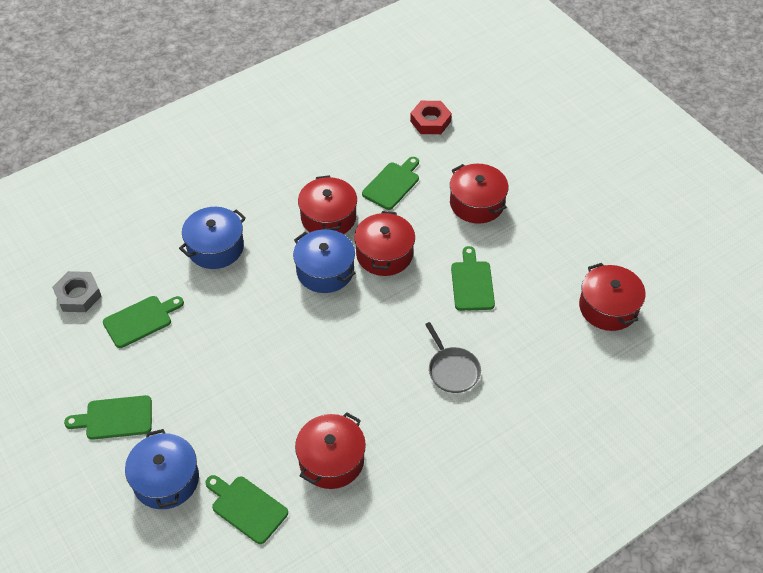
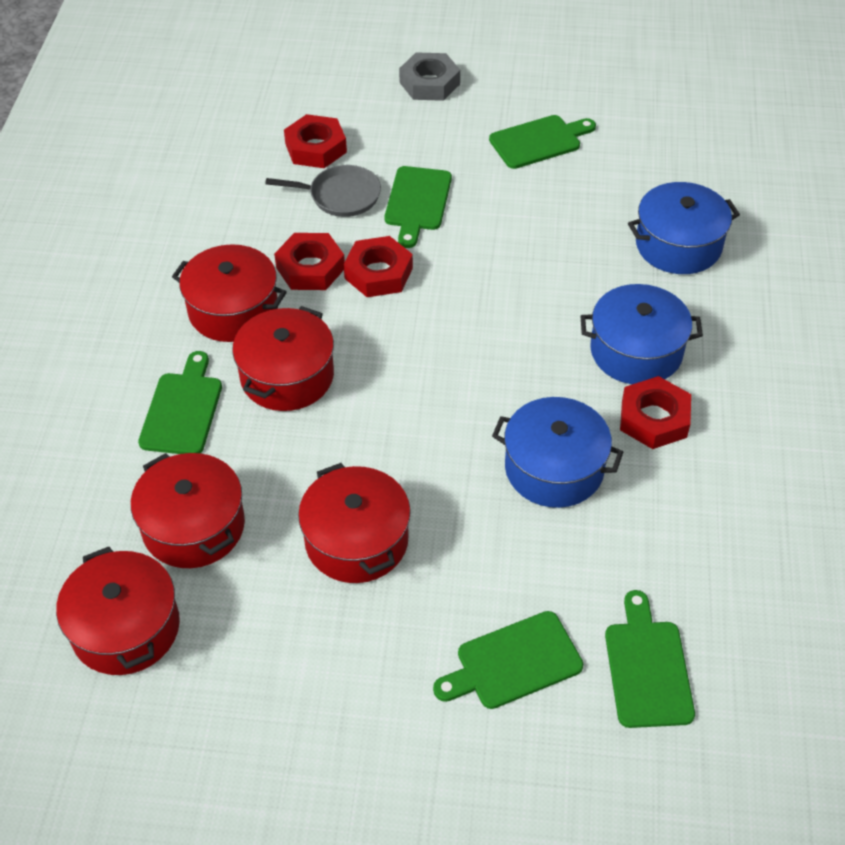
red nut: 1 -> 4

